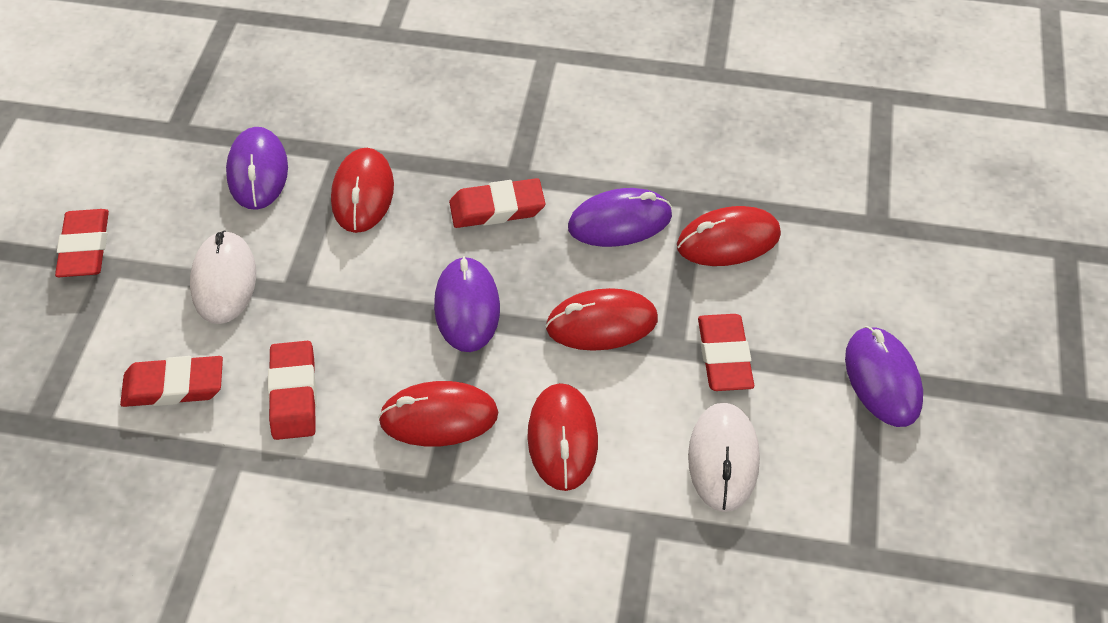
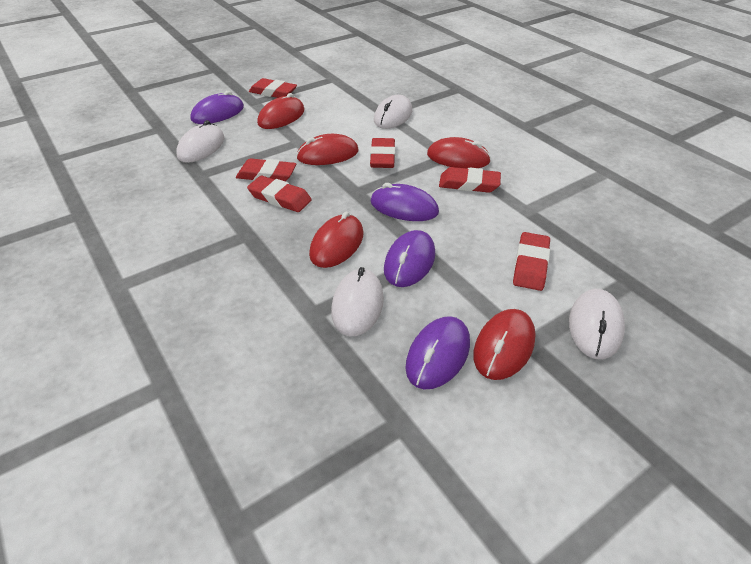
red eraser: 5 -> 6
white mouse: 2 -> 4

